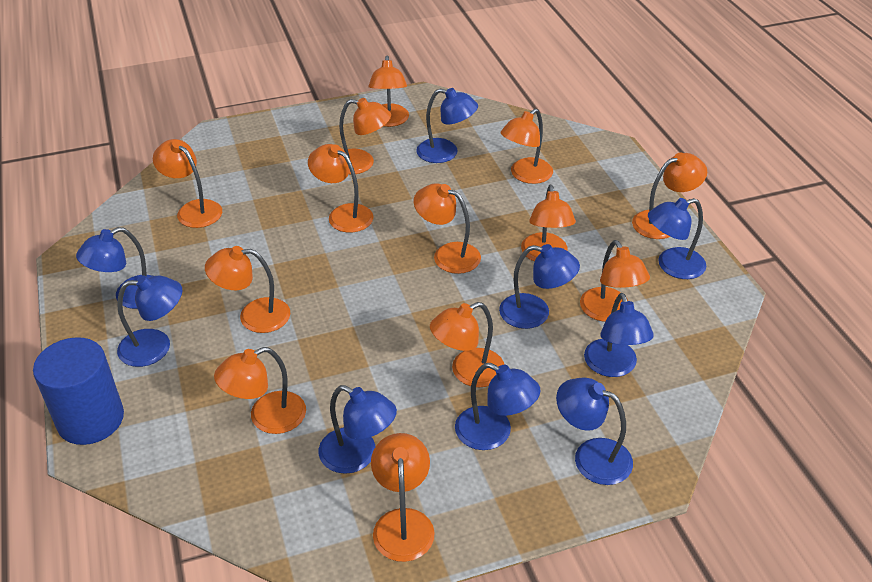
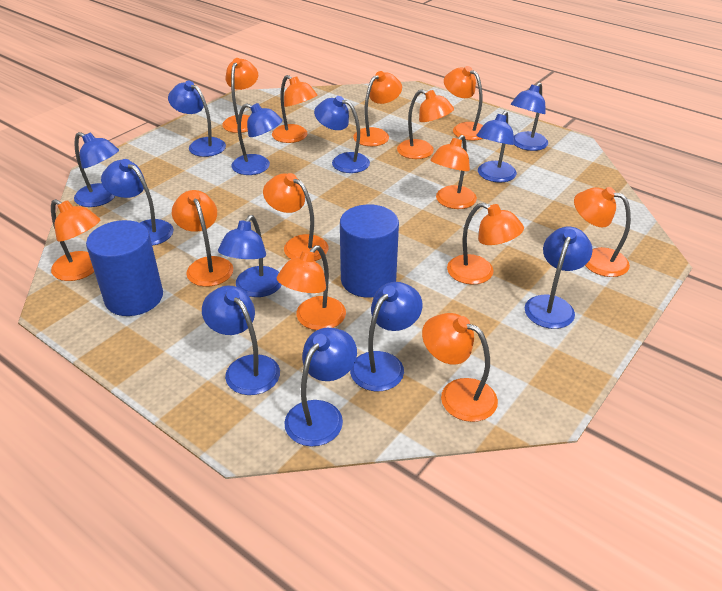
blue cylinder: 1 -> 2
blue lamp: 9 -> 12

